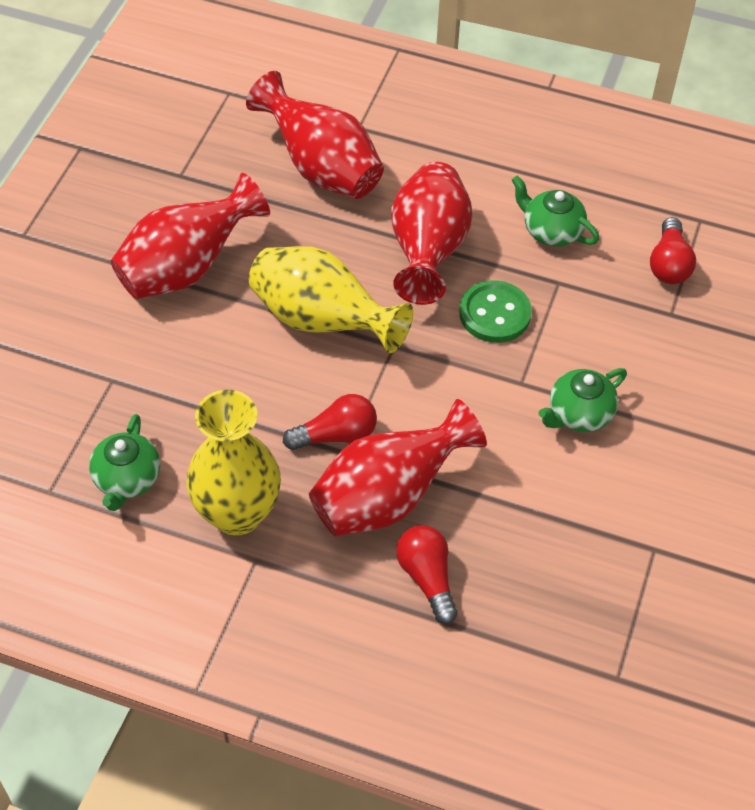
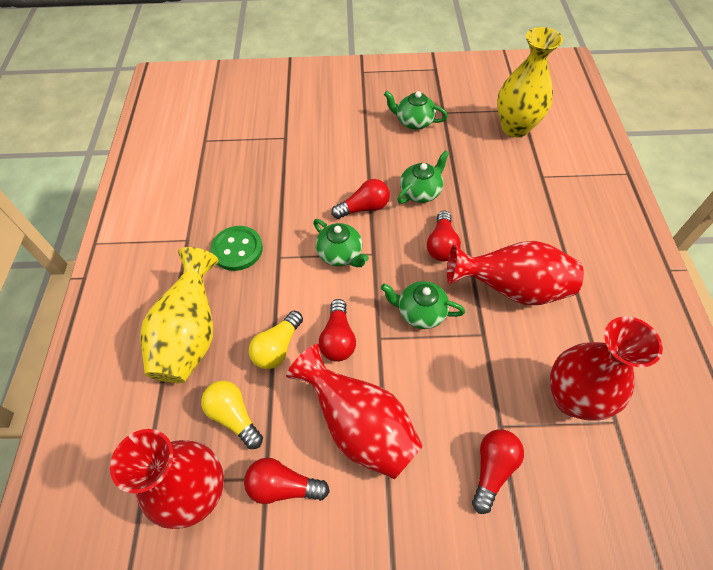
green teapot: 3 -> 4
red light bulb: 3 -> 5
yellow light bulb: 0 -> 2

